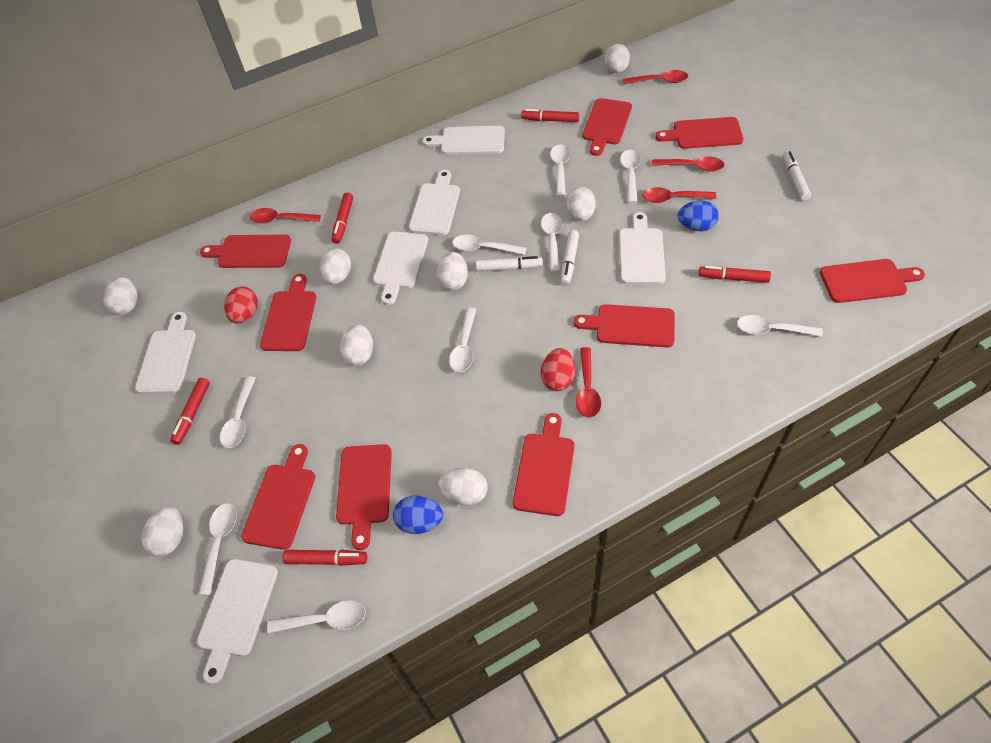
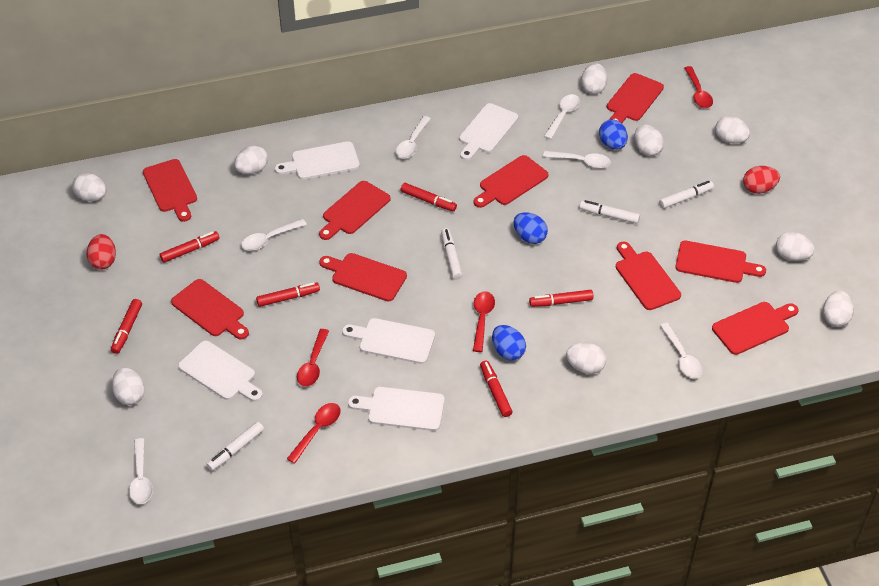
blue egg: 2 -> 3
red marker: 5 -> 6
red spoon: 5 -> 4
white cutting board: 6 -> 5
white egg: 8 -> 9
white marker: 3 -> 4
white spoon: 9 -> 6

